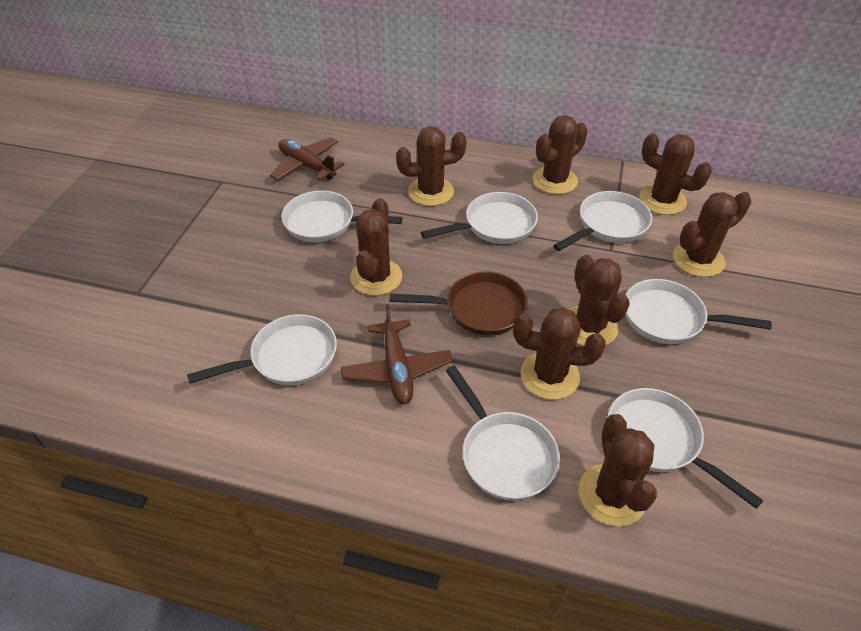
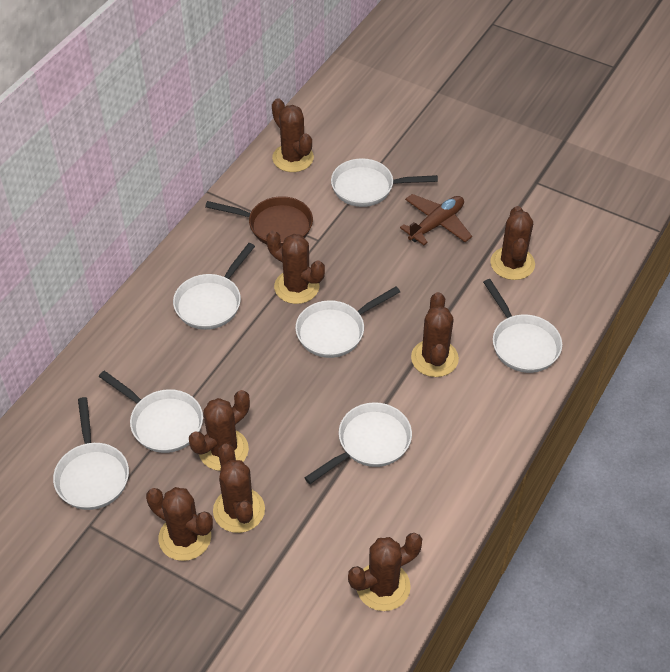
brown plane: 2 -> 1

